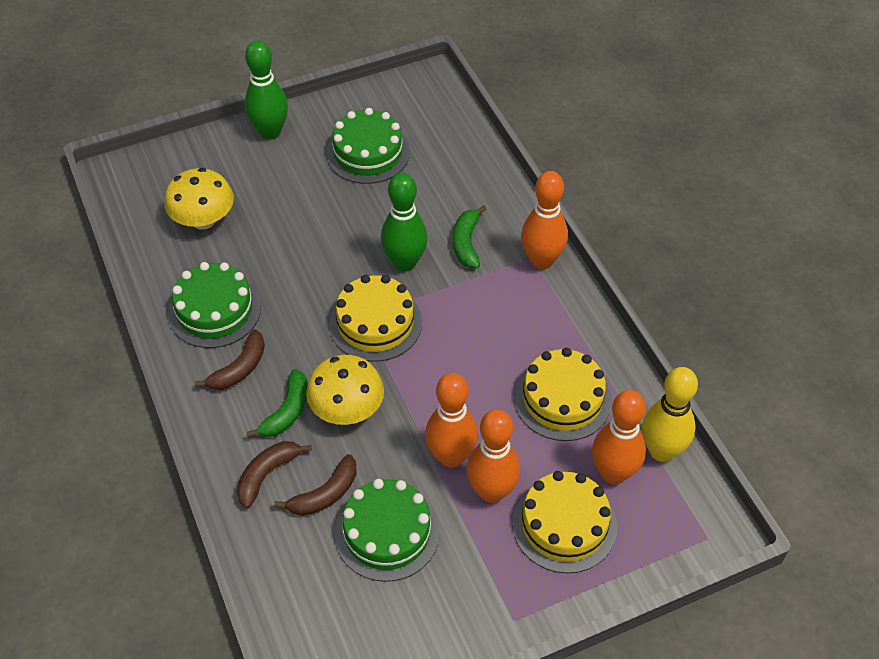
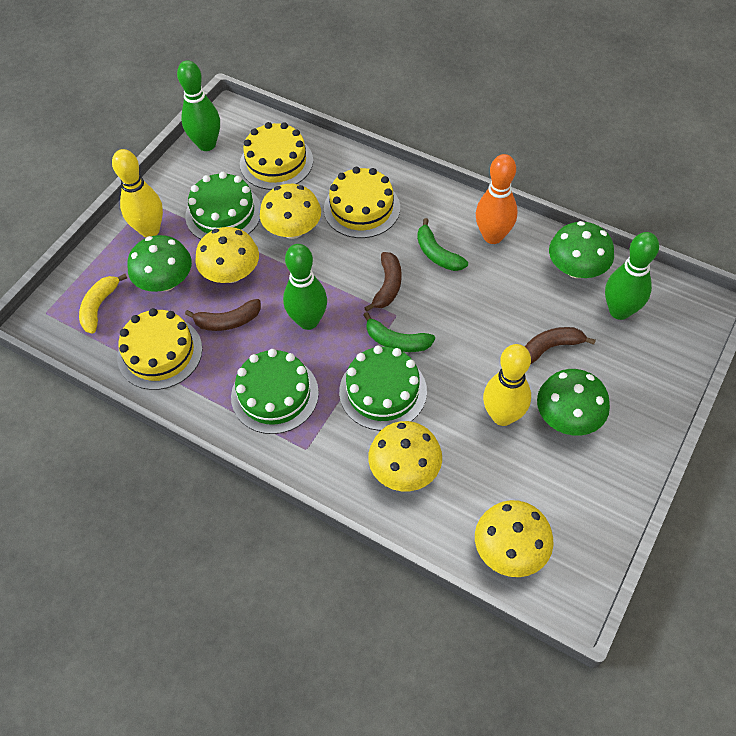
green bowling pin: 2 -> 3
green mushroom: 0 -> 3
orange bowling pin: 4 -> 1
yellow banana: 0 -> 1
yellow bowling pin: 1 -> 2
yellow mushroom: 2 -> 4

